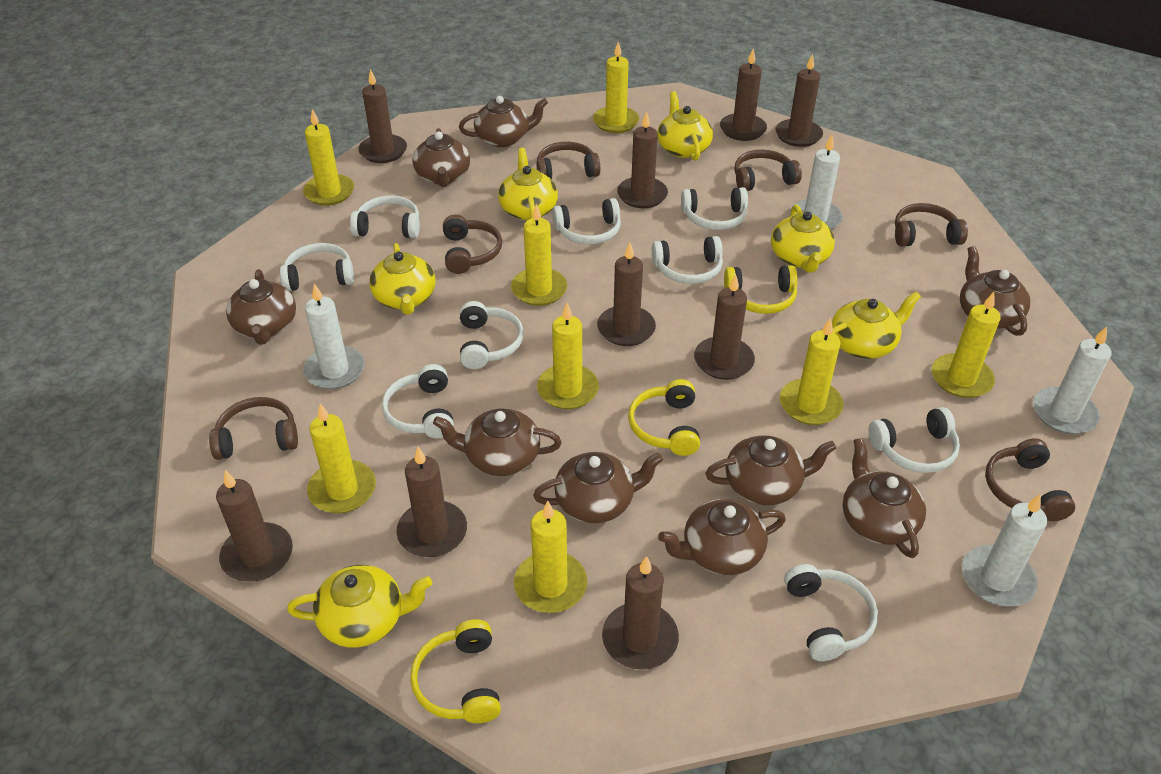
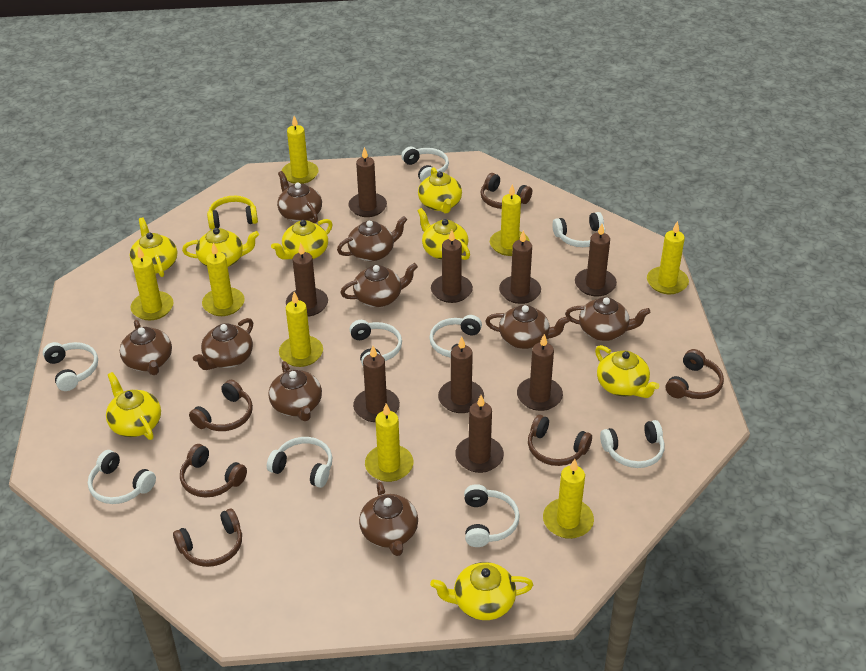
white candle: 4 -> 0
yellow headphones: 3 -> 1
yellow teapot: 6 -> 8

